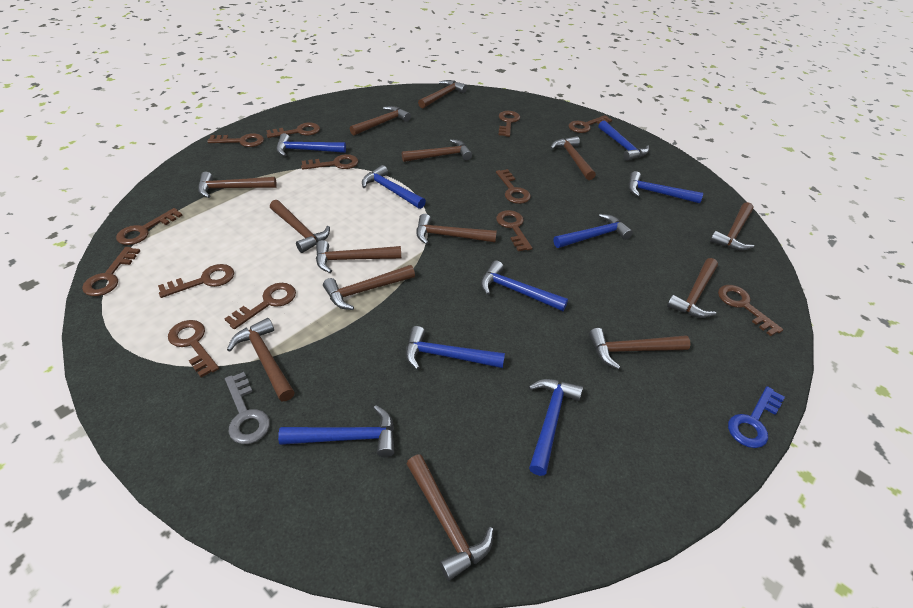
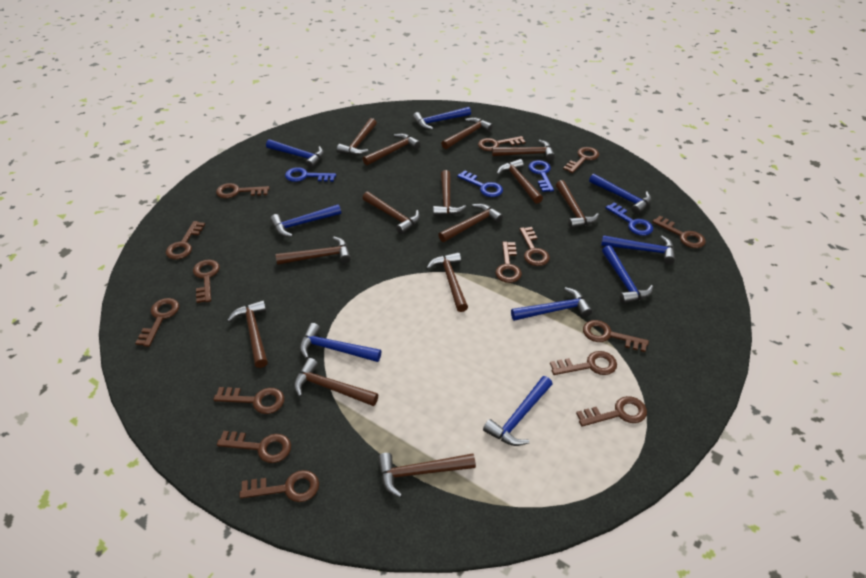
blue key: 1 -> 4
brown key: 13 -> 15
grey key: 1 -> 0

